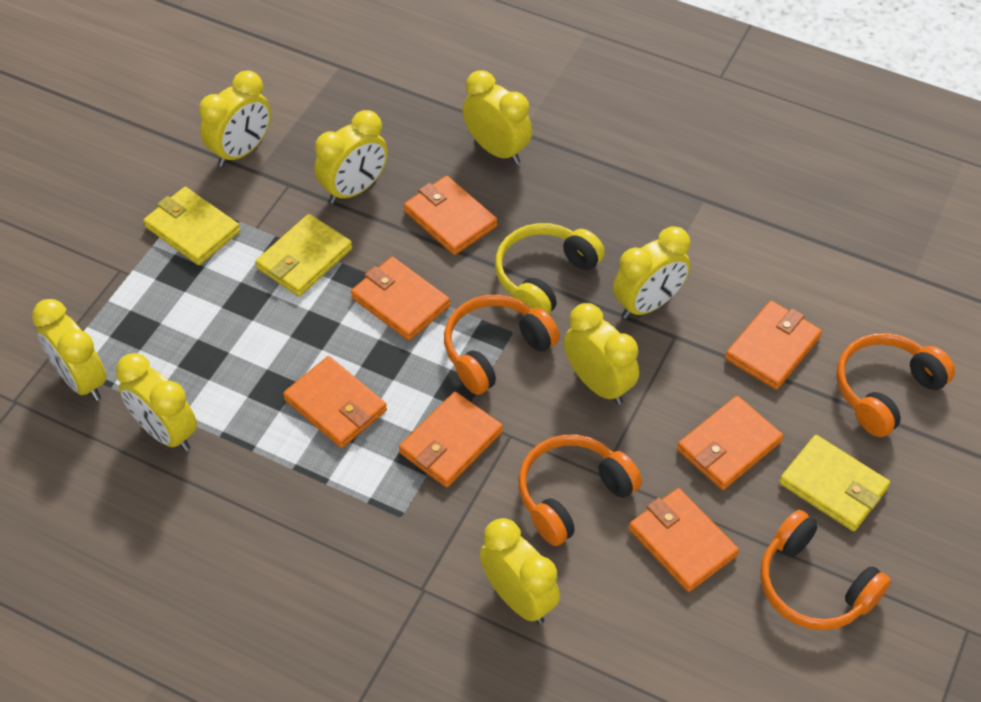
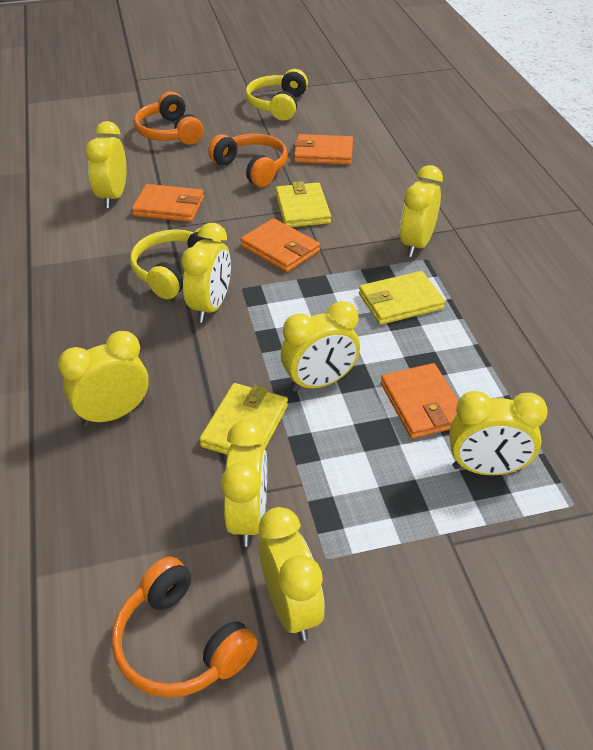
orange headphones: 4 -> 3
orange wallet: 7 -> 4
yellow headphones: 1 -> 2

